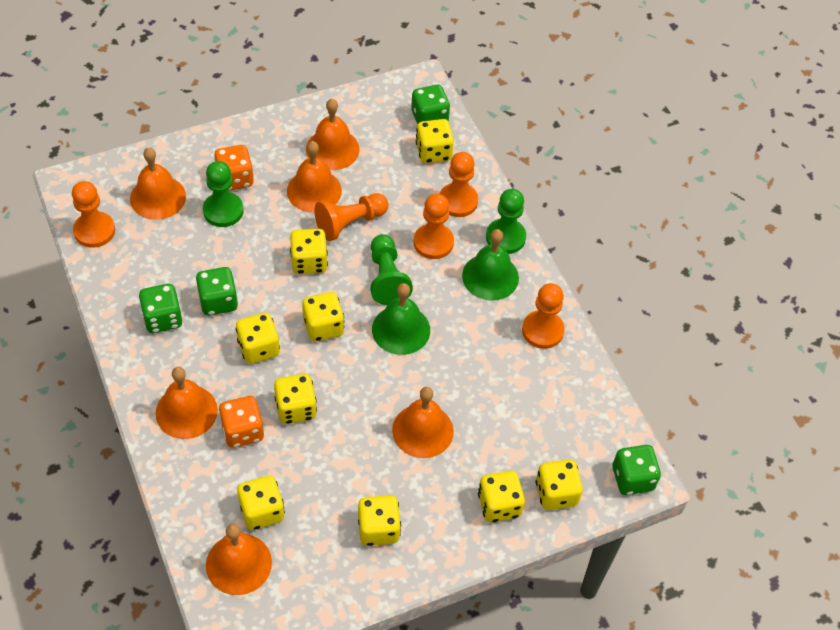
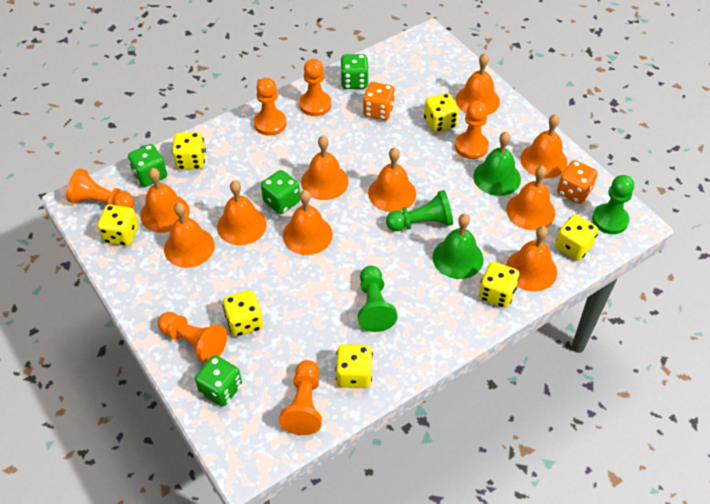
orange bell: 6 -> 10
orange pawn: 5 -> 6
yellow dice: 9 -> 7

